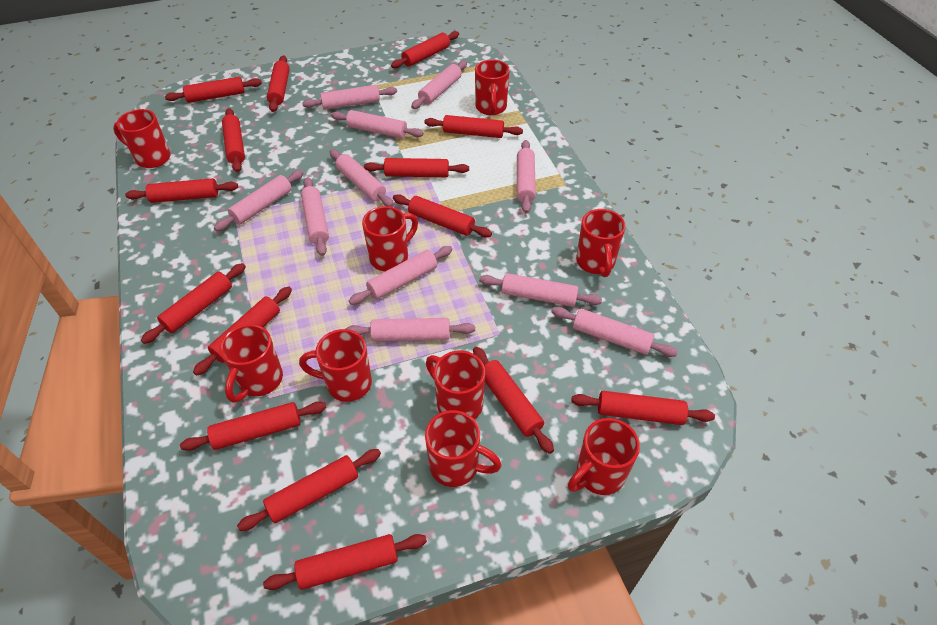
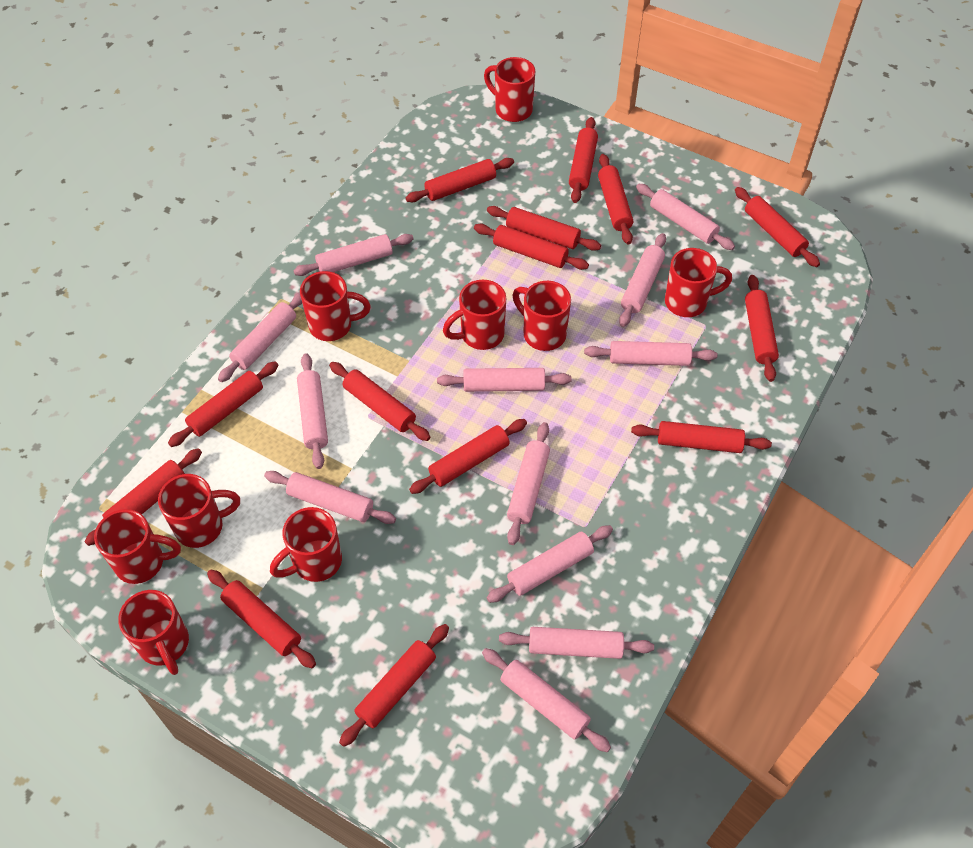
pink rolling pin: 11 -> 12
red rolling pin: 15 -> 14

